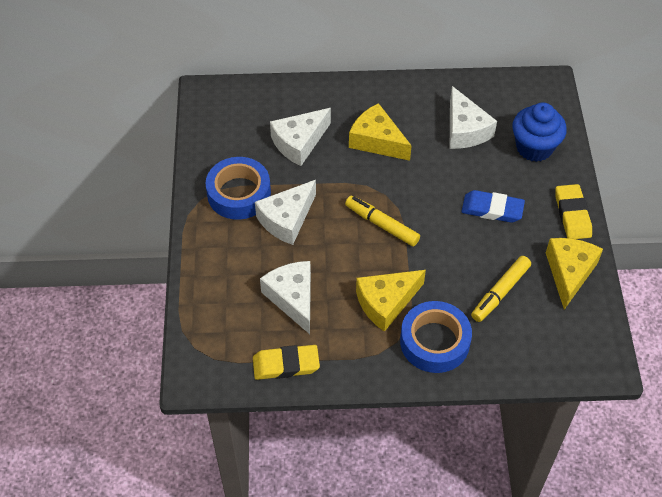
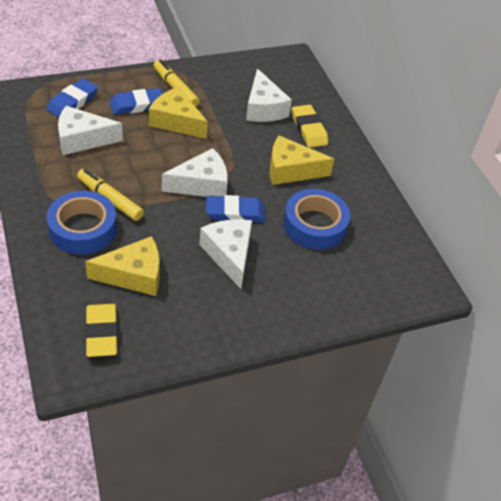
blue cupcake: 1 -> 0
blue eraser: 1 -> 3

